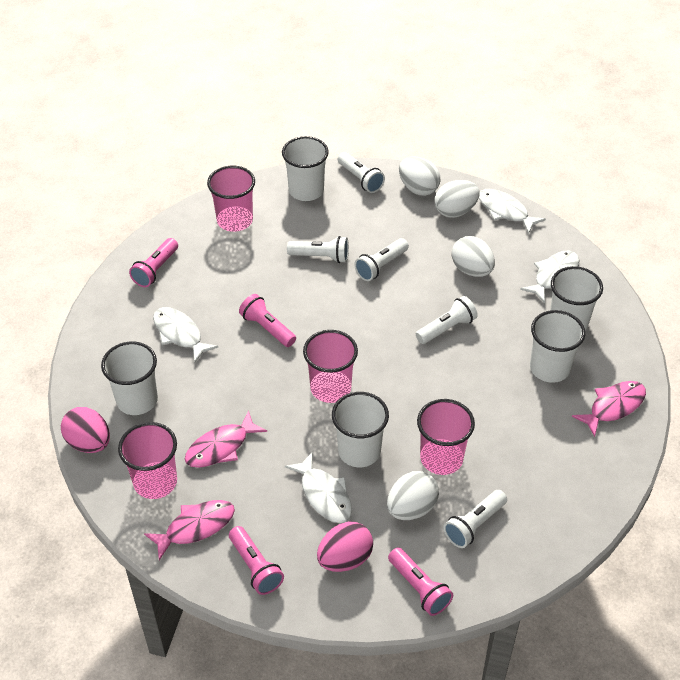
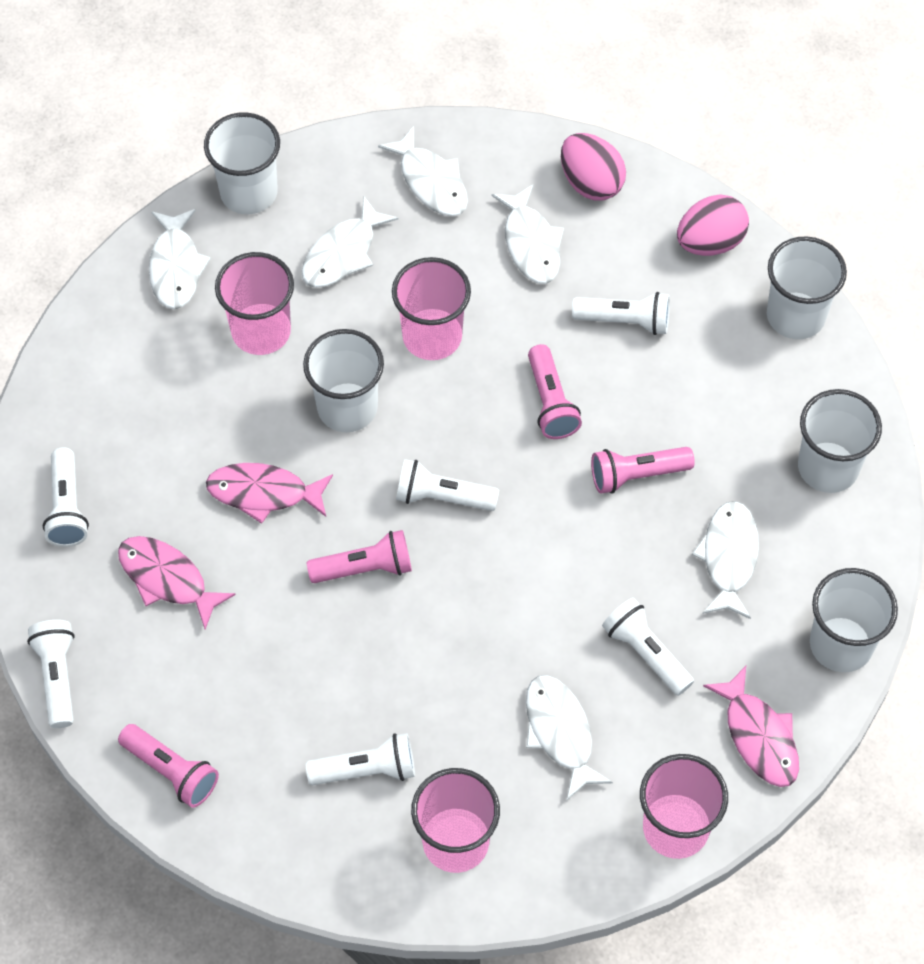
white egg: 4 -> 0
white fish: 4 -> 6
white flashlight: 5 -> 6

